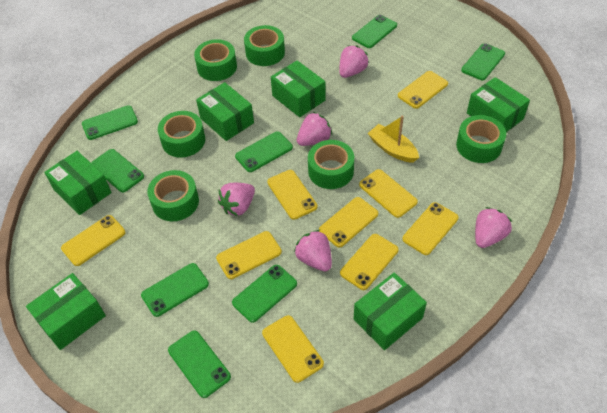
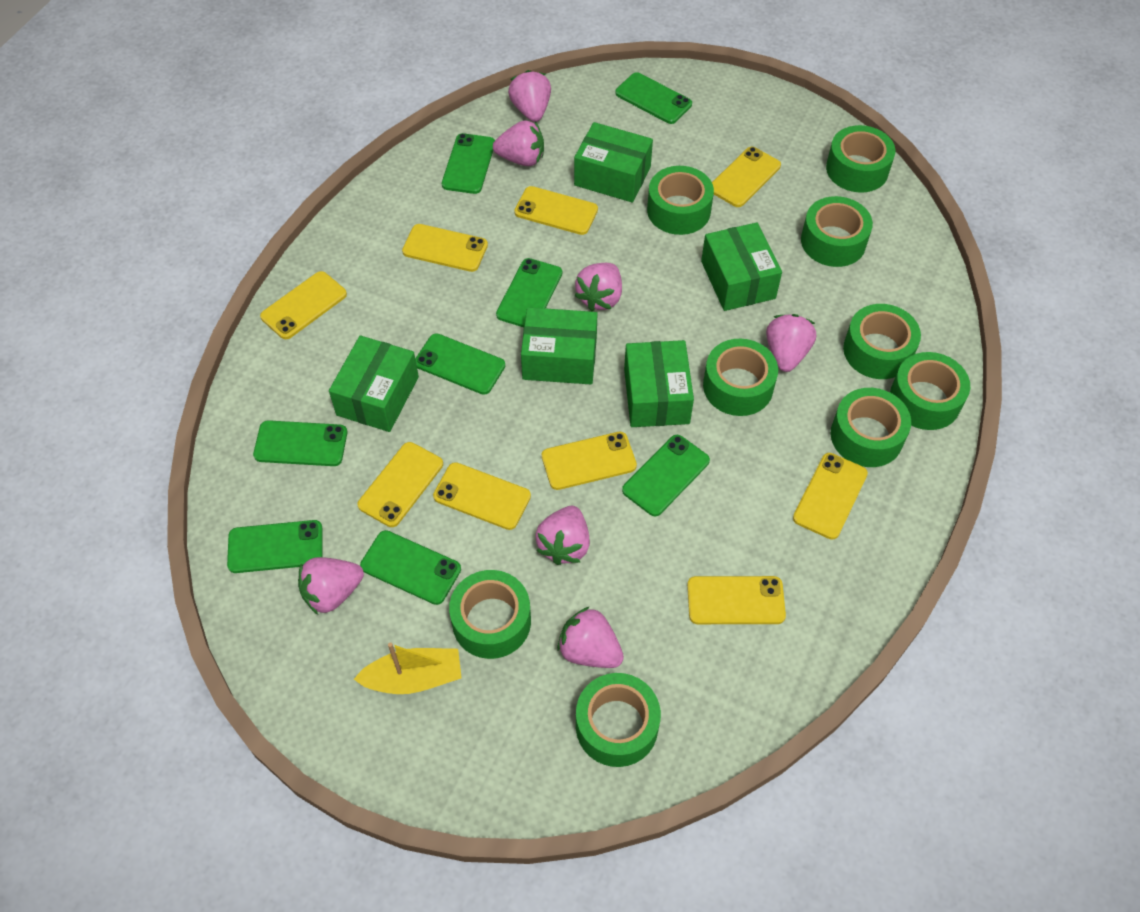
green box: 6 -> 5
green tape: 6 -> 9
pink strawberry: 5 -> 7

